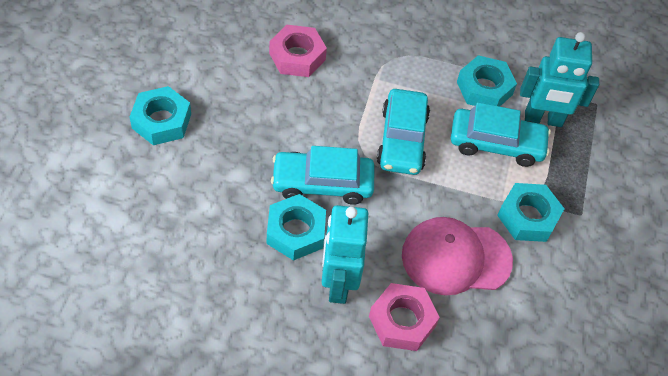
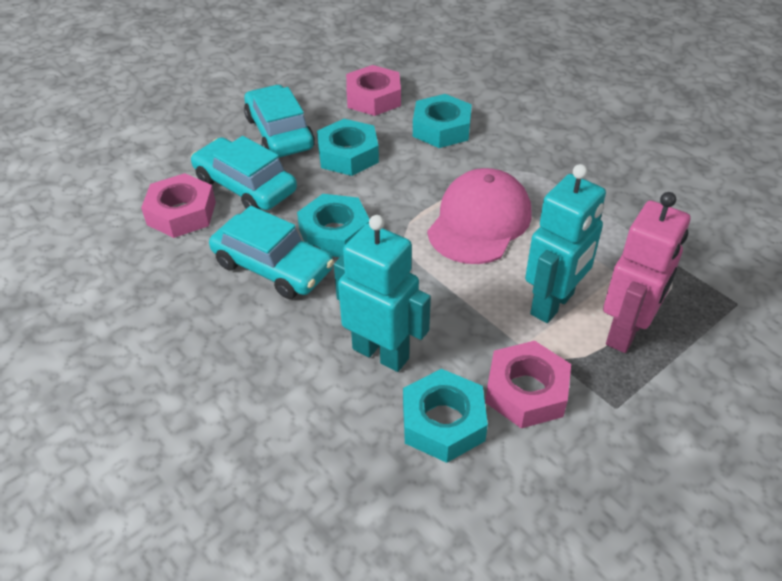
pink nut: 2 -> 3
pink robot: 0 -> 1

